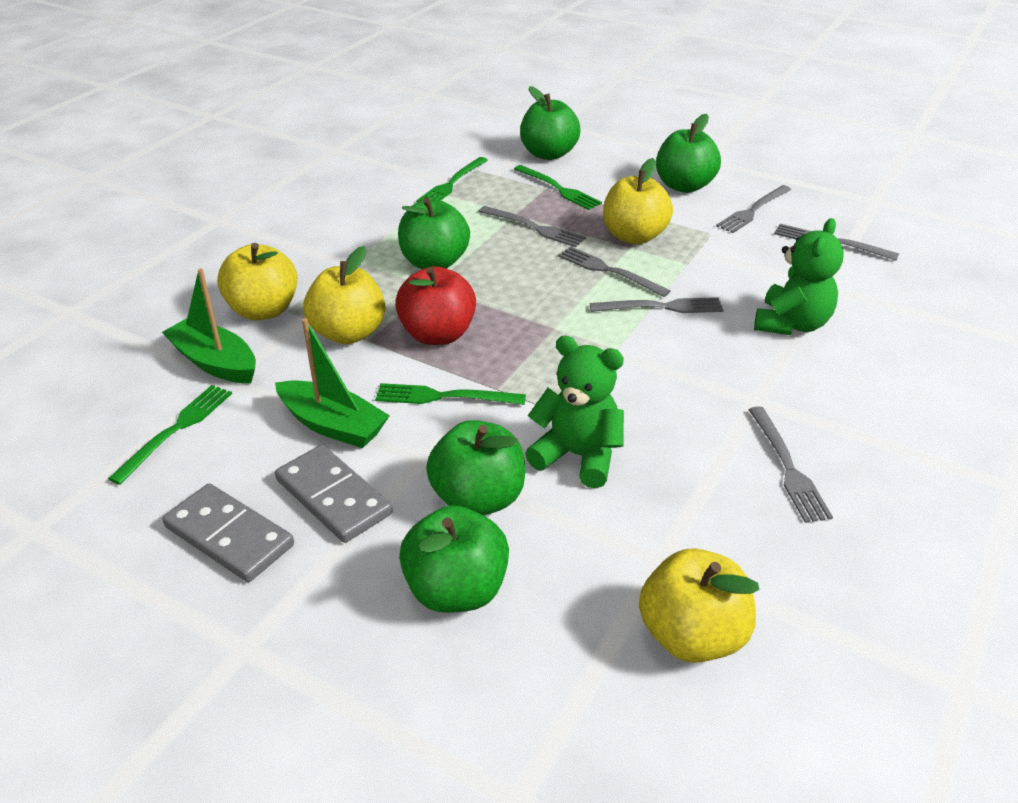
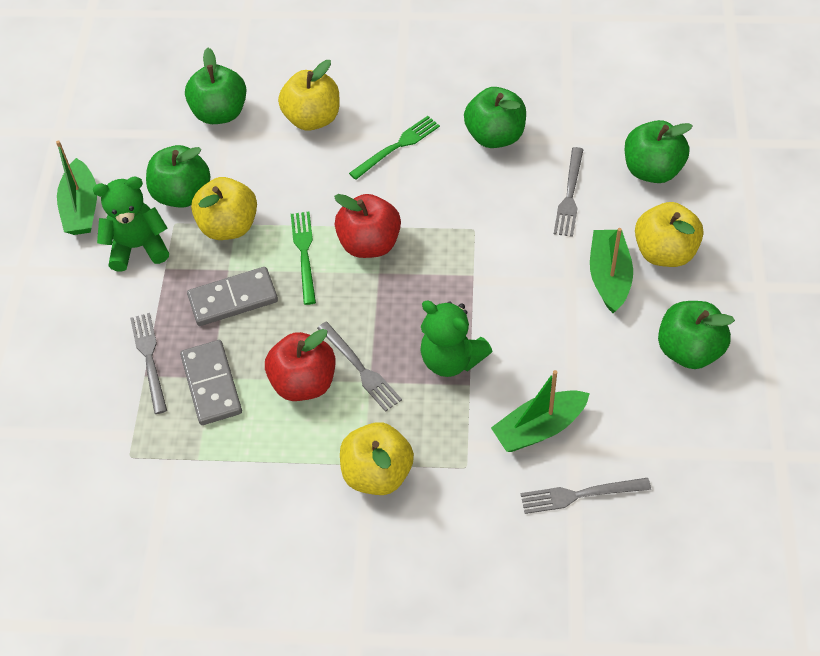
green boat: 2 -> 3
green fork: 4 -> 2
grey fork: 6 -> 4
red apple: 1 -> 2

